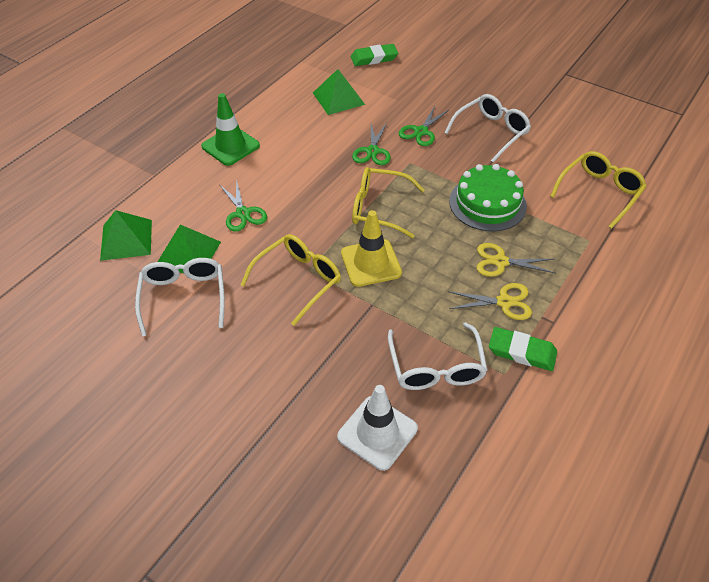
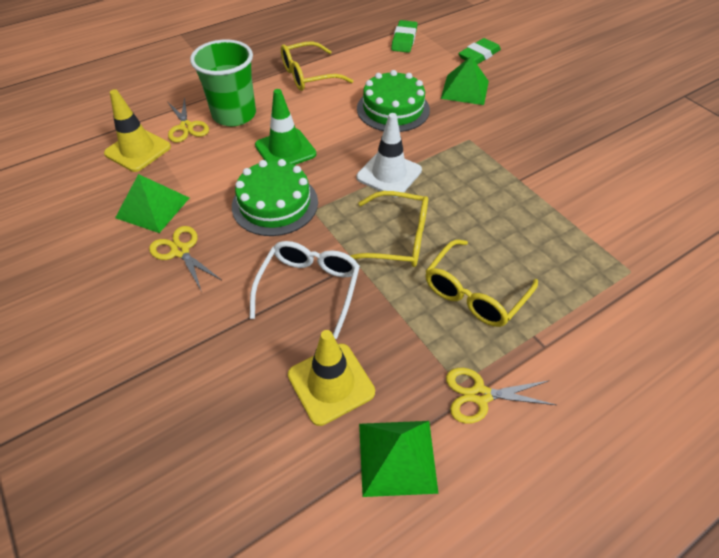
green cake: 1 -> 2
green cup: 0 -> 1
green scissors: 3 -> 0
white glasses: 3 -> 1
yellow scissors: 2 -> 3
yellow traffic cone: 1 -> 2

